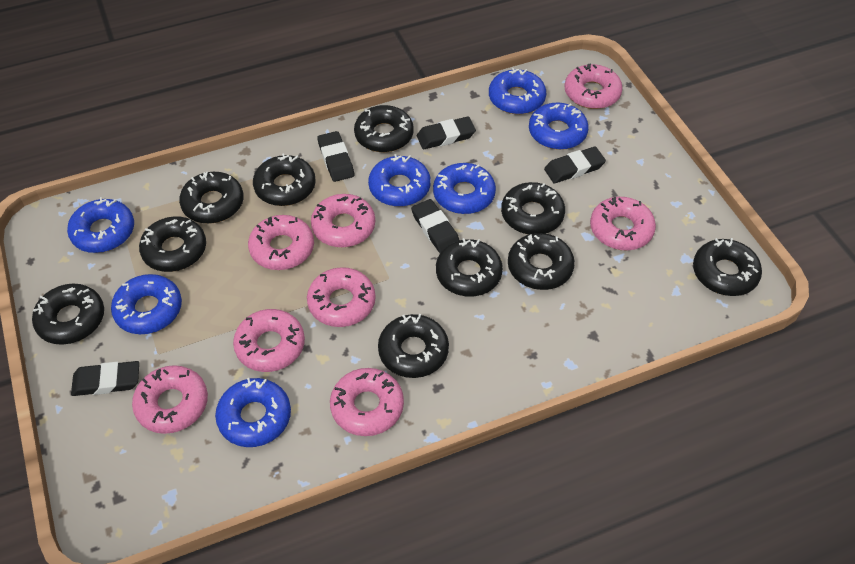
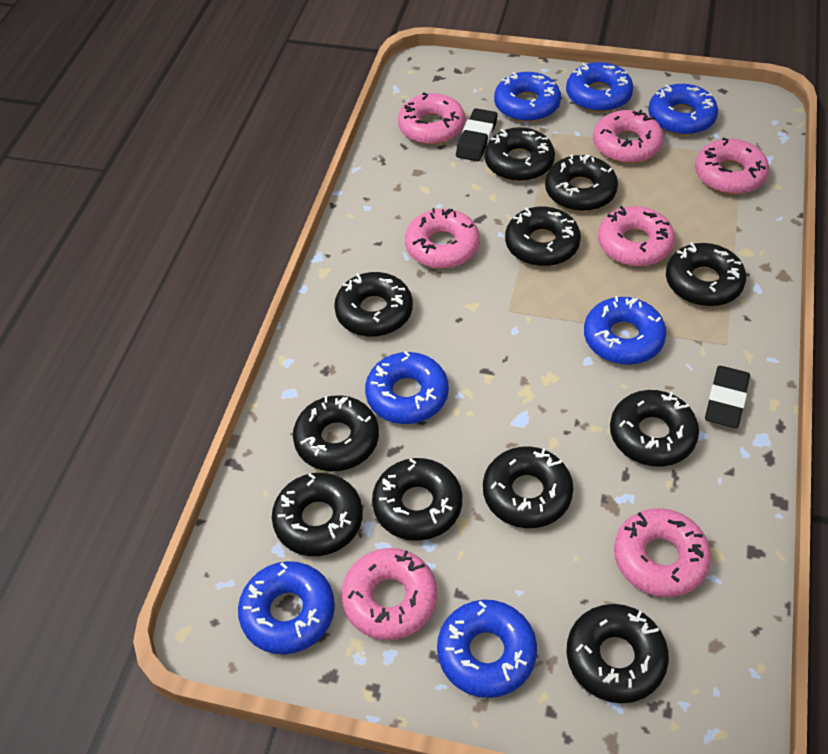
black donut: 10 -> 11
black eraser: 5 -> 2
pink donut: 8 -> 7

